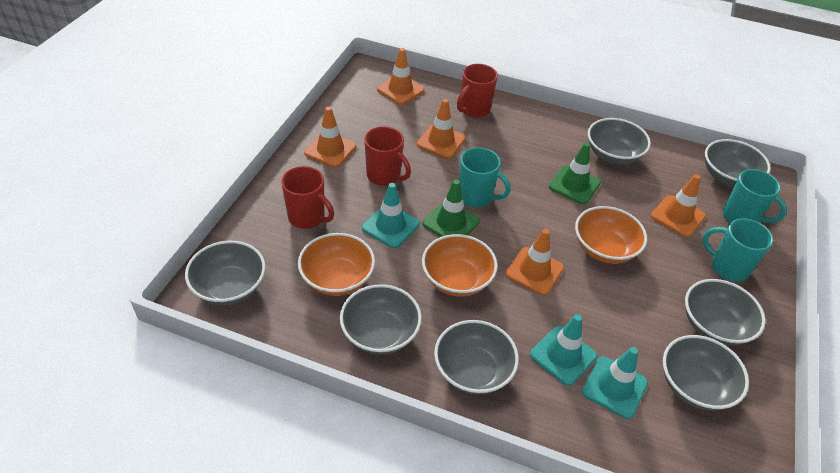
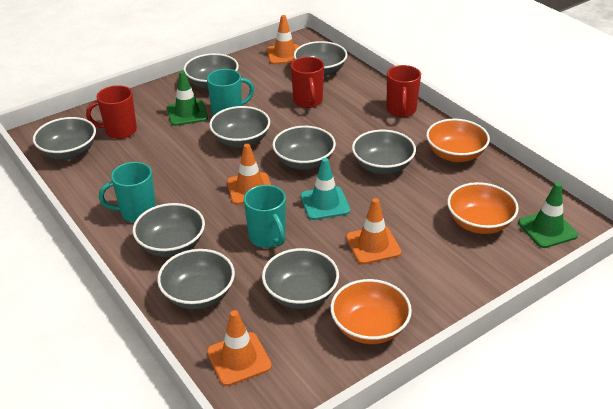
grey bowl: 7 -> 9
orange traffic cone: 5 -> 4
turquoise traffic cone: 3 -> 1

